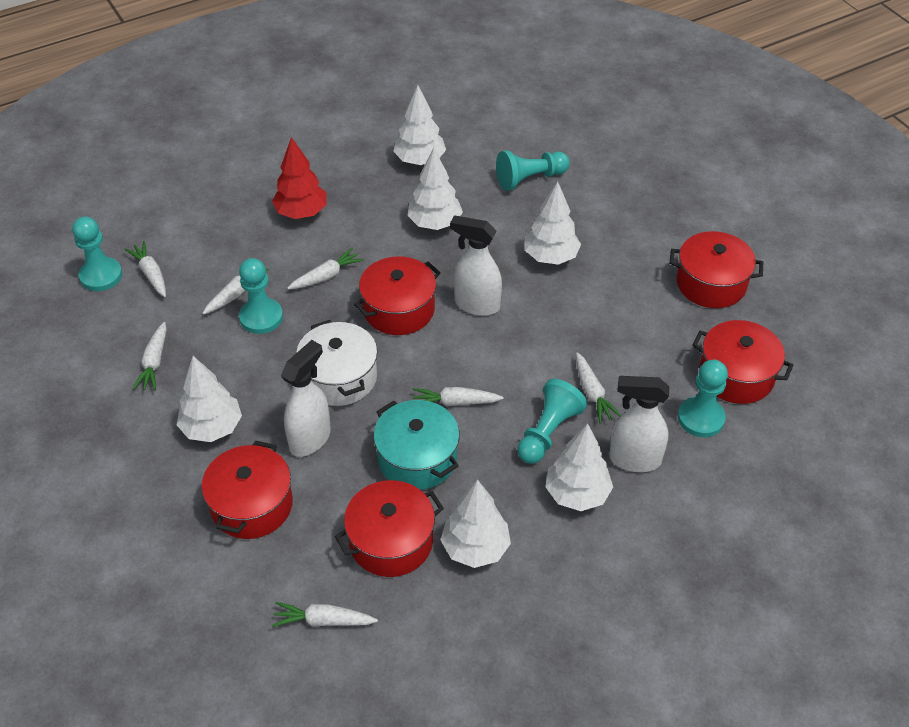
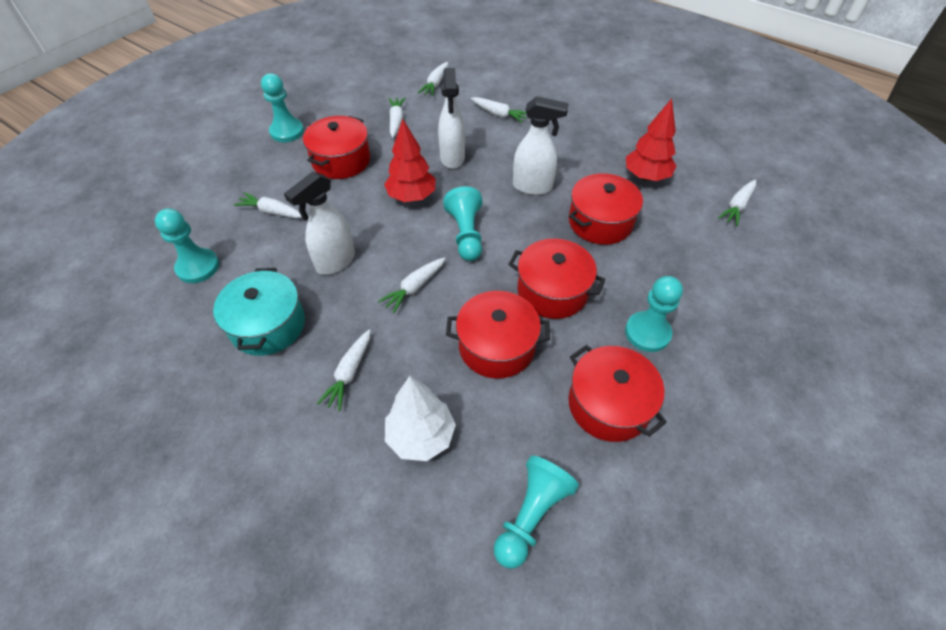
red tree: 1 -> 2
white pot: 1 -> 0
white tree: 6 -> 1

